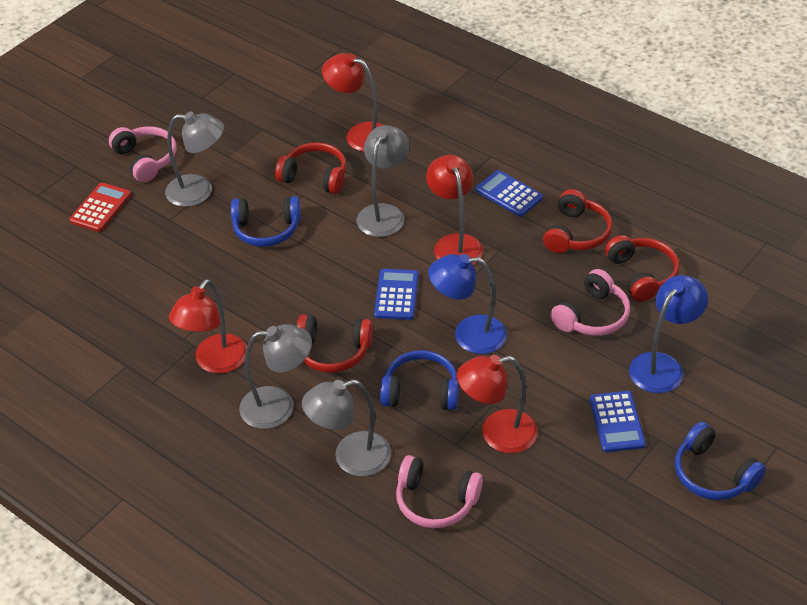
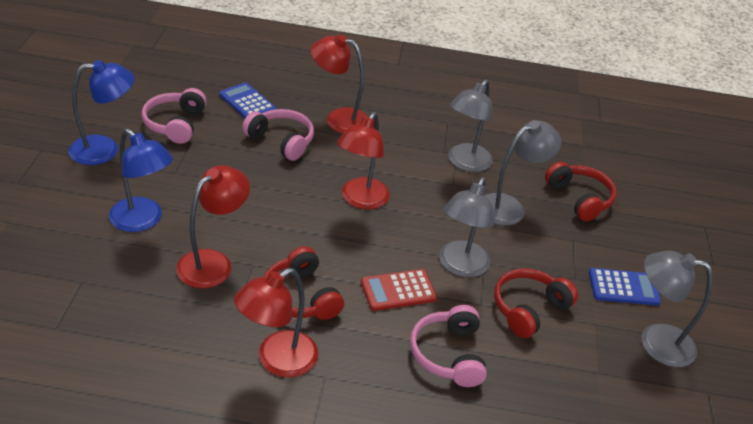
blue calculator: 3 -> 2
blue headphones: 3 -> 0
red headphones: 4 -> 3

